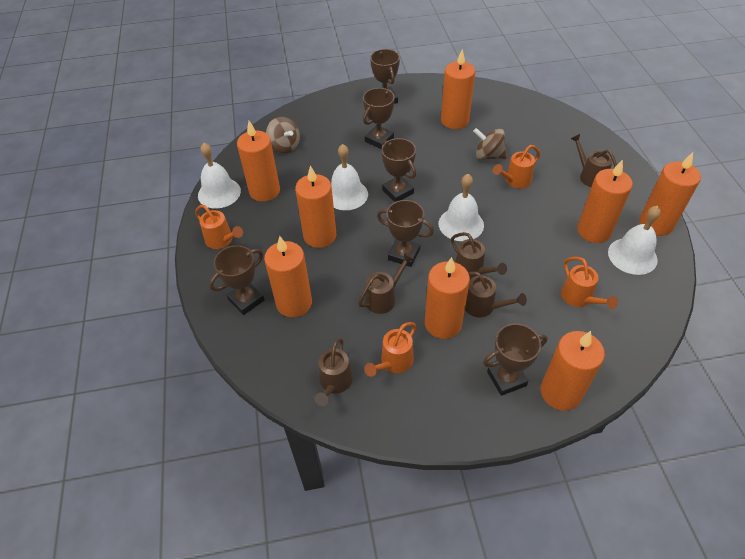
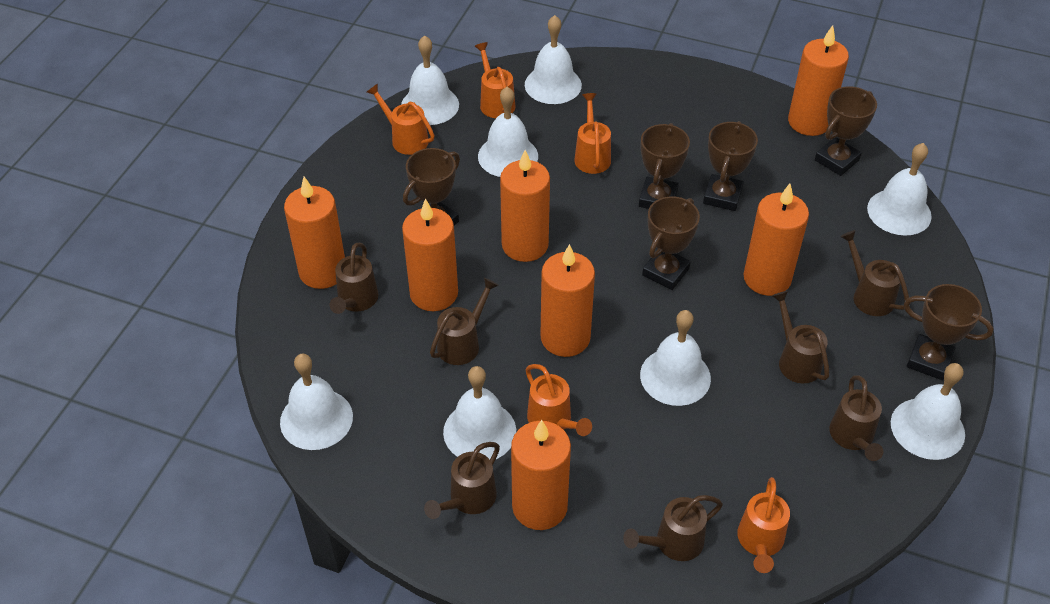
brown spinning top: 2 -> 0
brown watering can: 5 -> 7
orange candle: 8 -> 7
orange watering can: 4 -> 5
white bell: 4 -> 8

